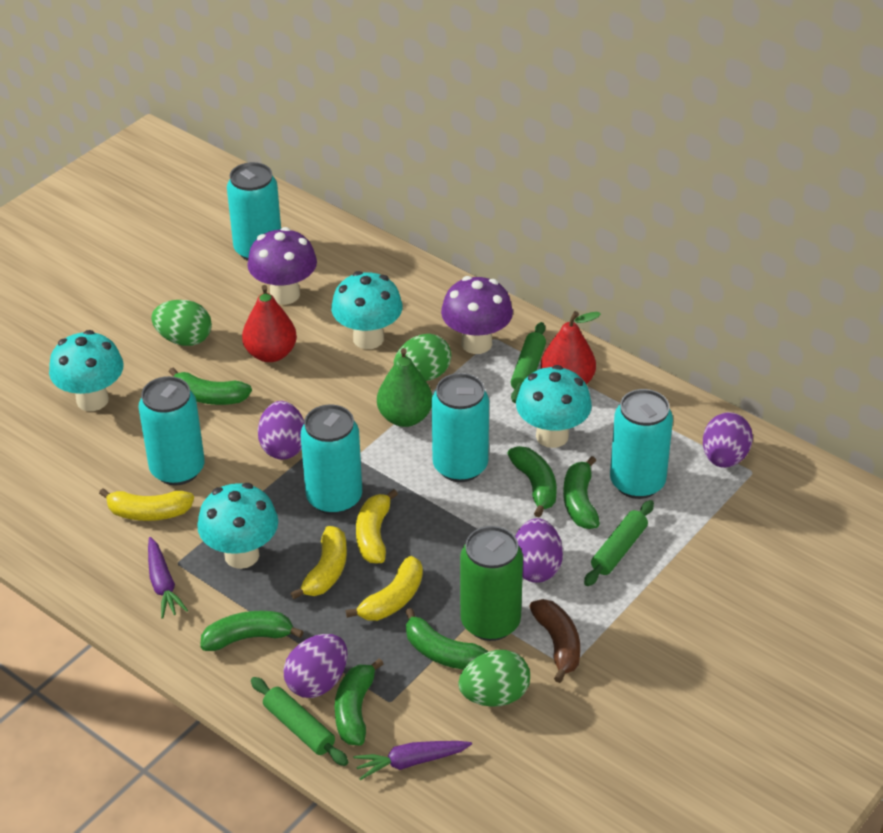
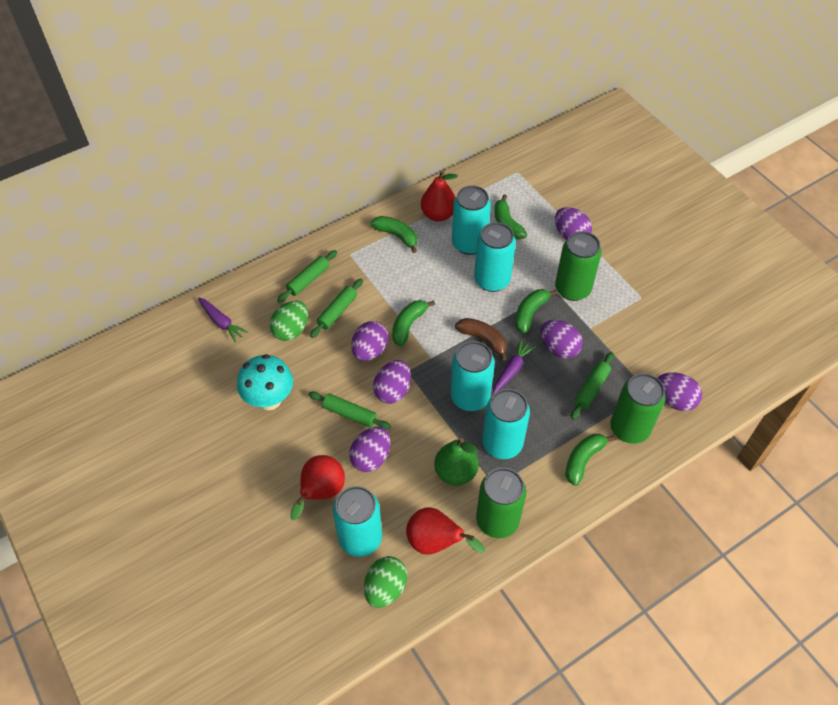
green banana: 6 -> 5
green can: 1 -> 3
green egg: 3 -> 2
green rolling pin: 3 -> 4
purple egg: 4 -> 6
purple mushroom: 2 -> 0
red pear: 2 -> 3
turquoise mushroom: 4 -> 1
yellow banana: 4 -> 0

